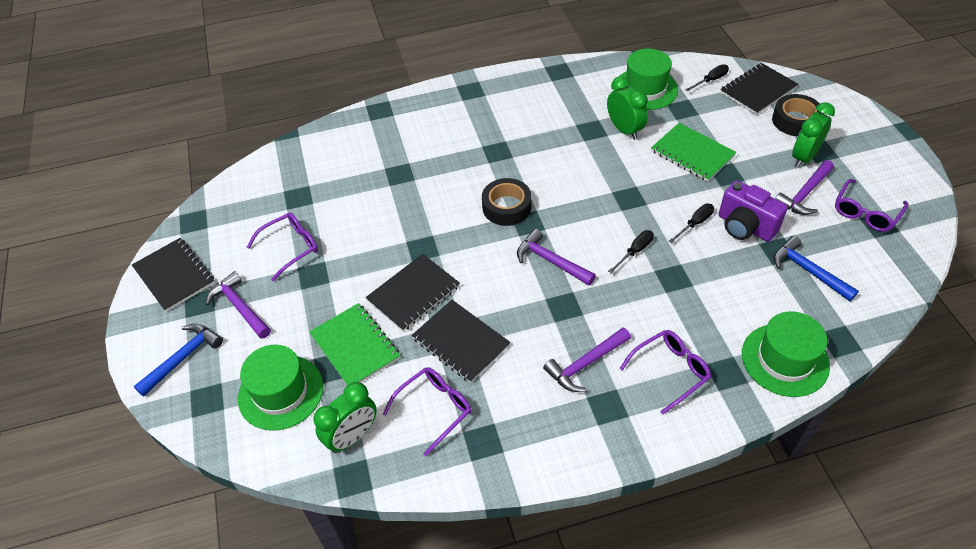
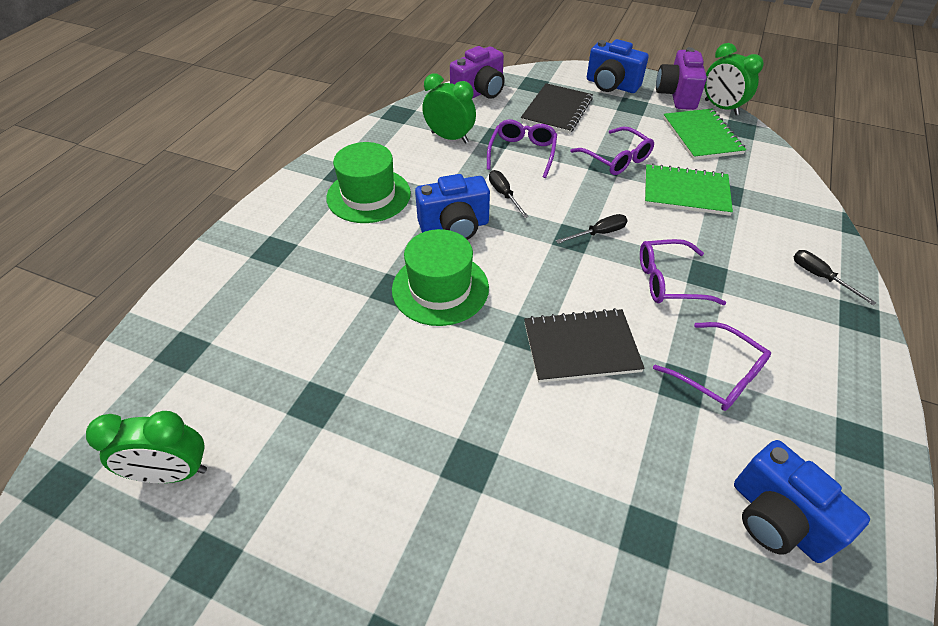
black notebook: 4 -> 2
black tape: 2 -> 0
blue camera: 0 -> 3
blue hammer: 2 -> 0
green hat: 3 -> 2
purple camera: 1 -> 2
purple hammer: 4 -> 0

